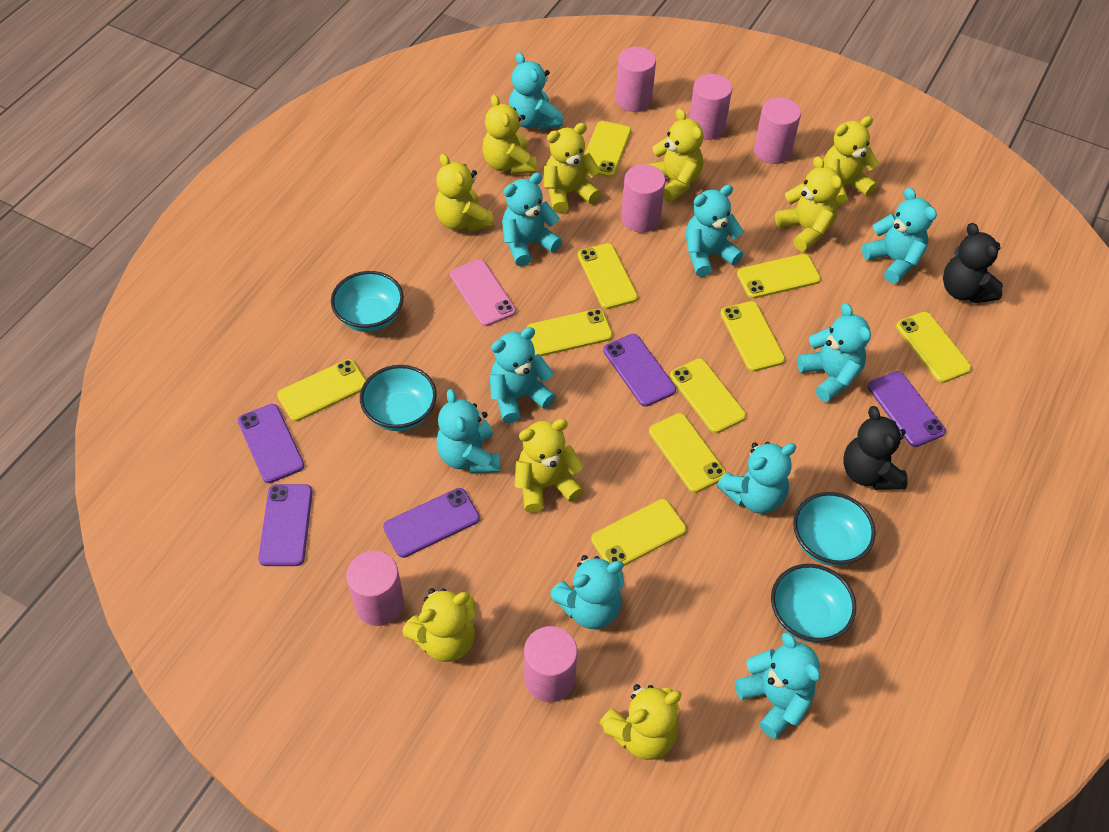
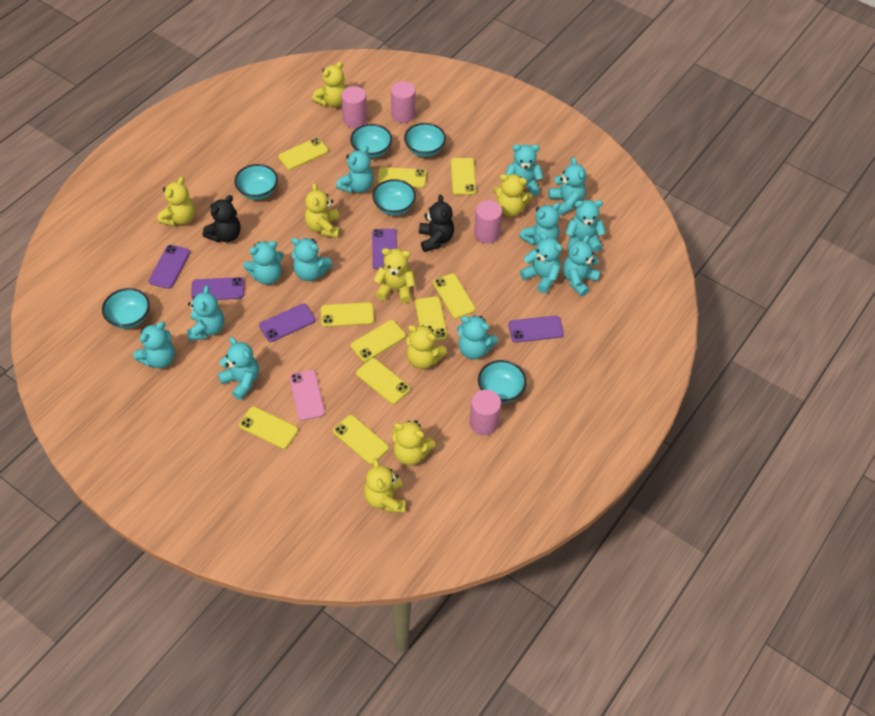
pink cylinder: 6 -> 4
turquoise bowl: 4 -> 6
turquoise teddy bear: 10 -> 13
yellow teddy bear: 9 -> 8

